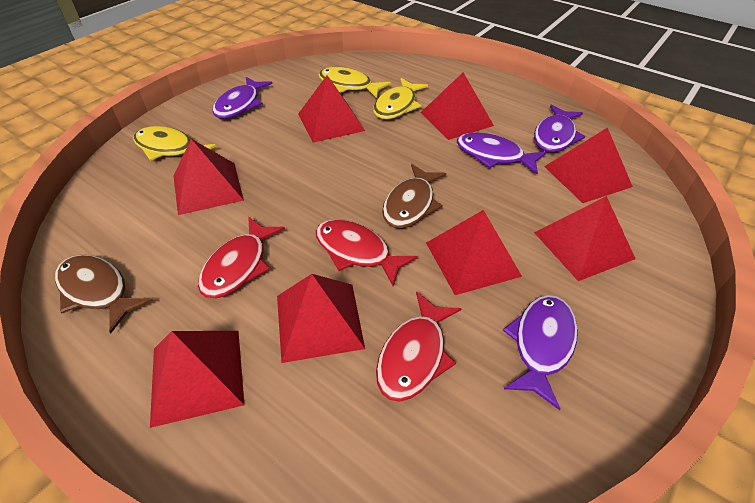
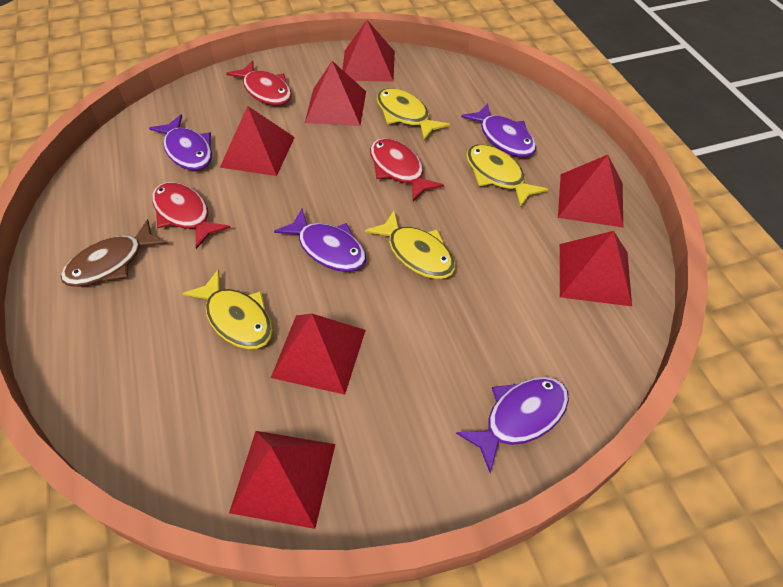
brown fish: 2 -> 1
red pyramid: 8 -> 7
yellow fish: 3 -> 4

